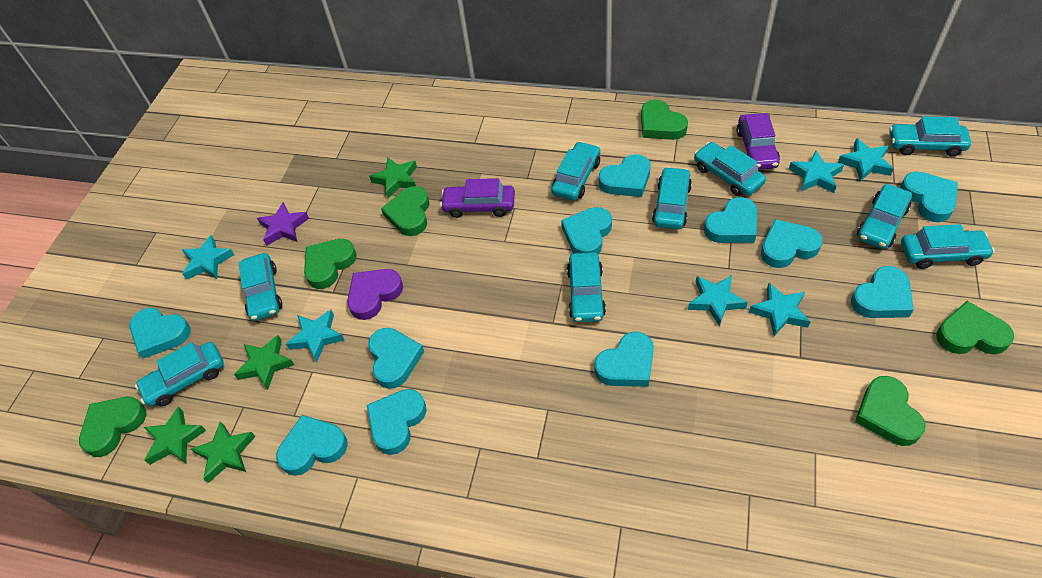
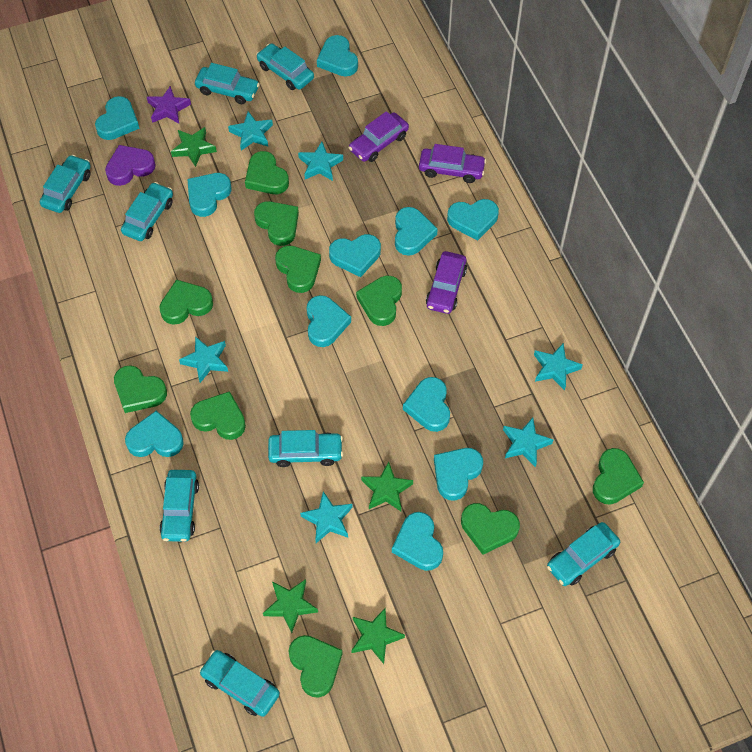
green heart: 6 -> 10
purple car: 2 -> 3
turquoise car: 9 -> 8

